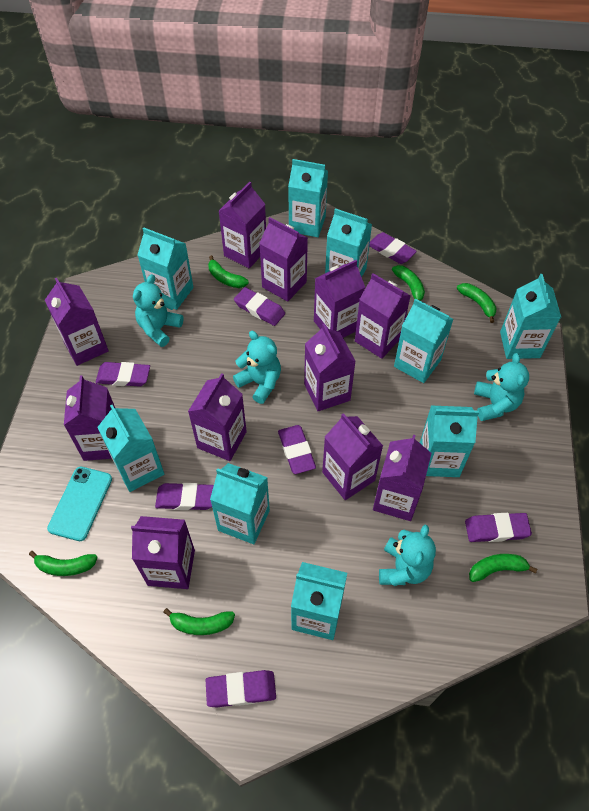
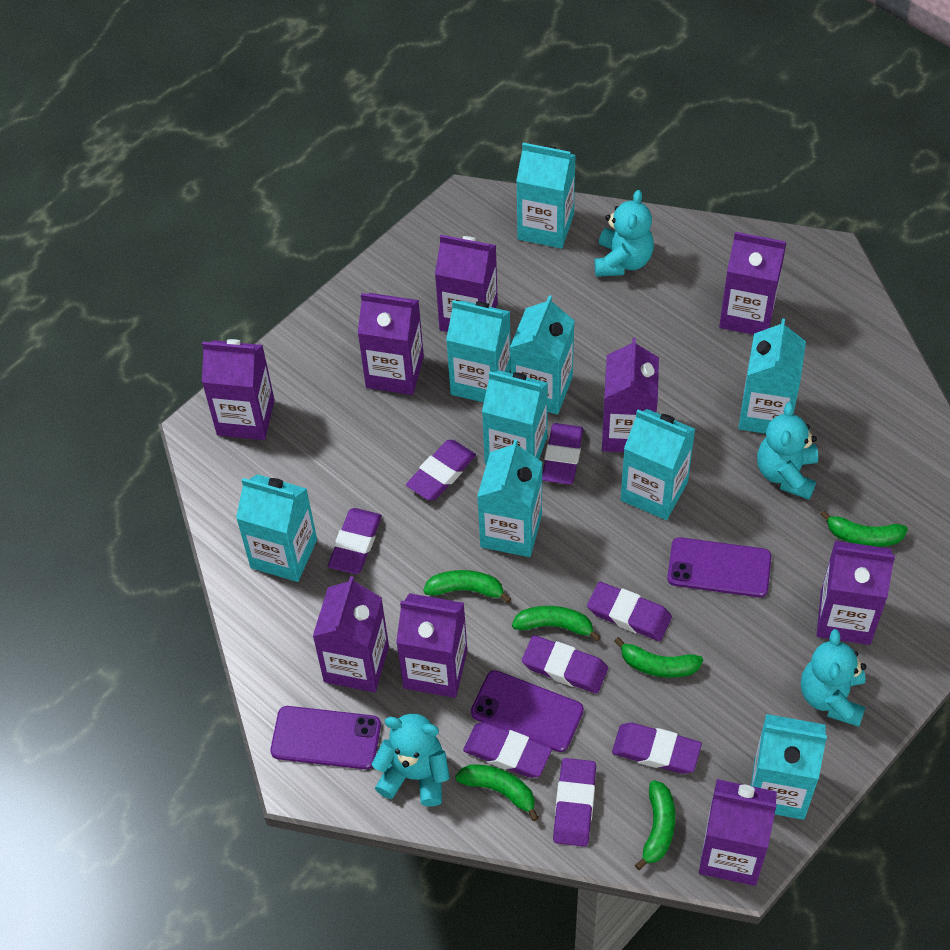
purple carton: 11 -> 9
purple eraser: 7 -> 8
purple phone: 0 -> 3
turquoise phone: 1 -> 0

